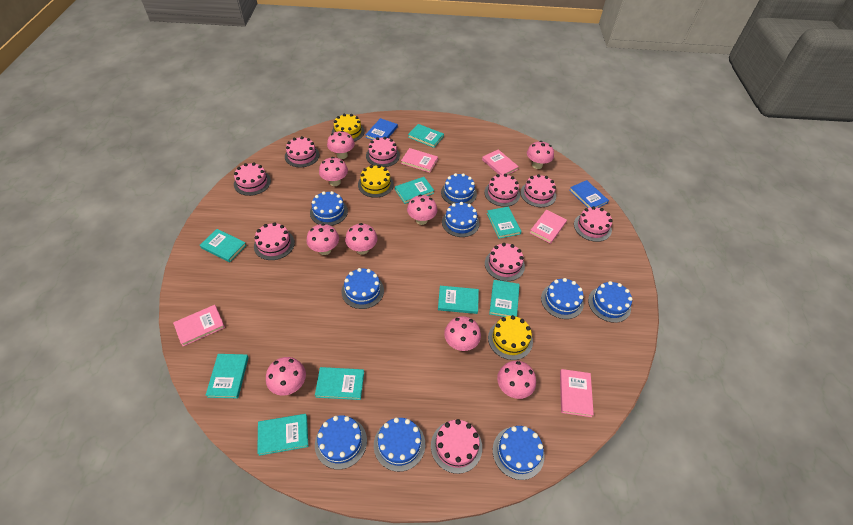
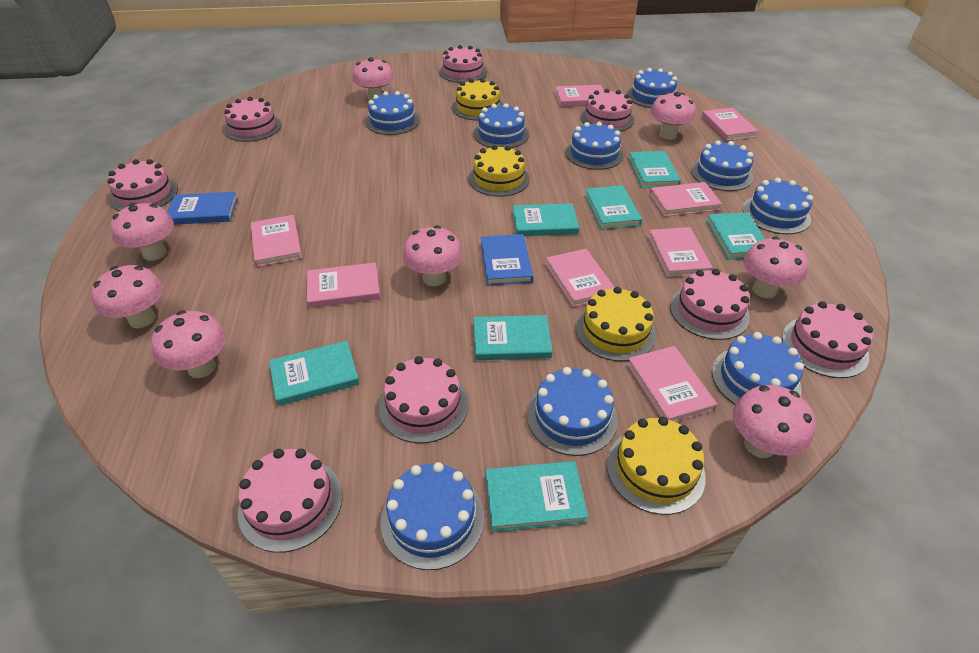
pink book: 5 -> 8
pink cake: 9 -> 8
pink mushroom: 9 -> 8
turquoise book: 9 -> 7
yellow cake: 3 -> 4

